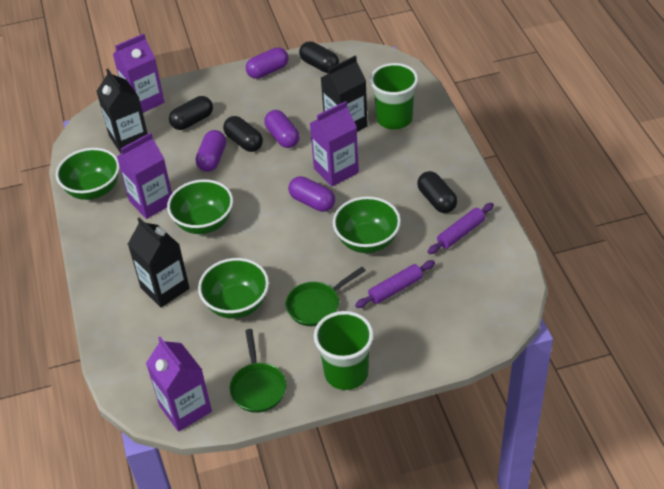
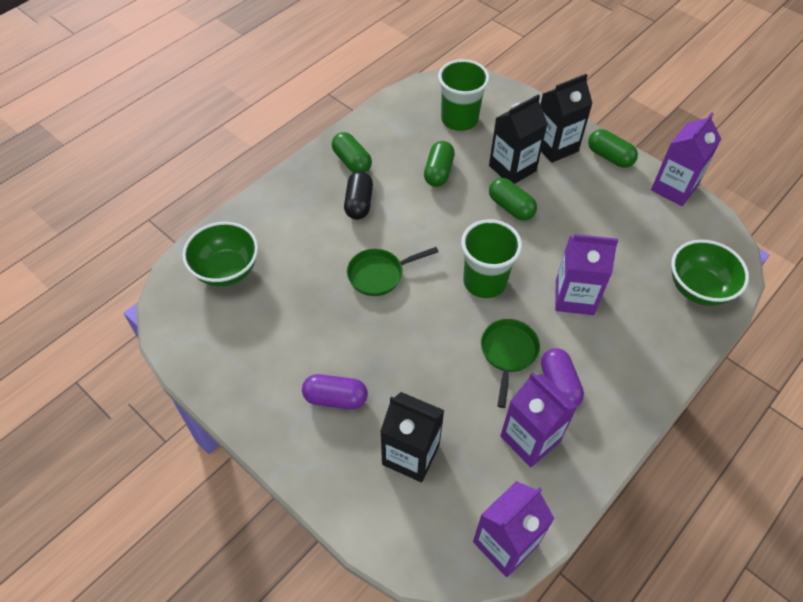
black capsule: 4 -> 1
green bowl: 4 -> 2
green capsule: 0 -> 4
purple capsule: 4 -> 2
purple rolling pin: 2 -> 0

